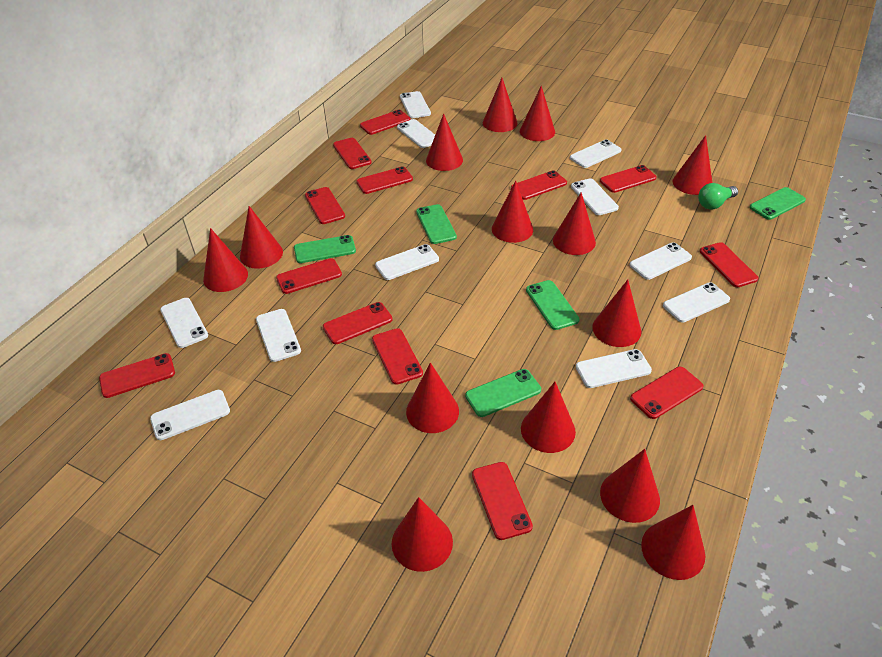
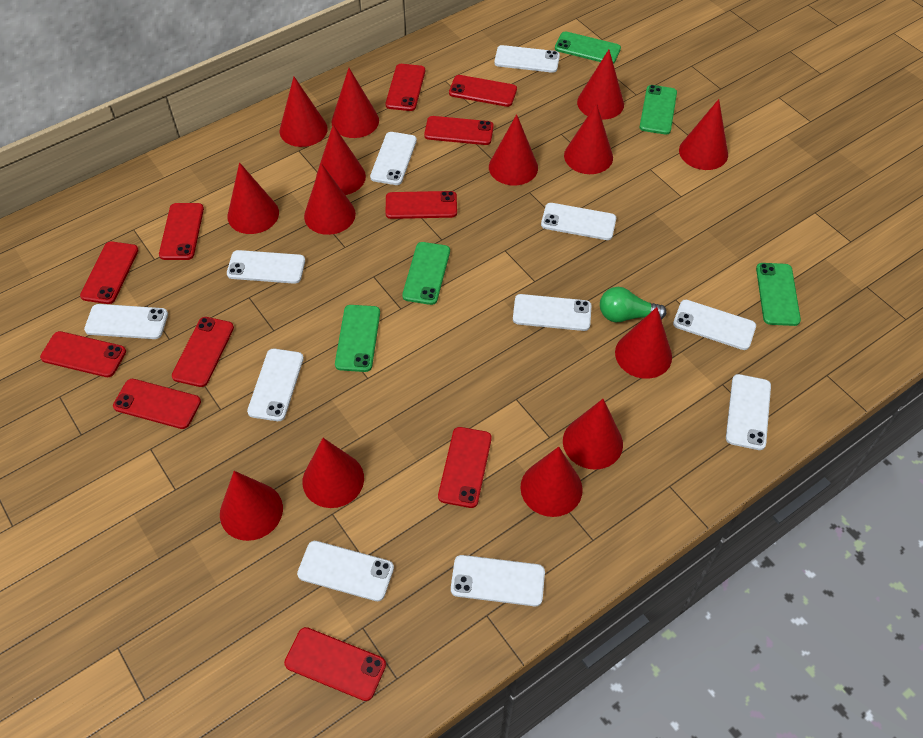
red phone: 13 -> 11

